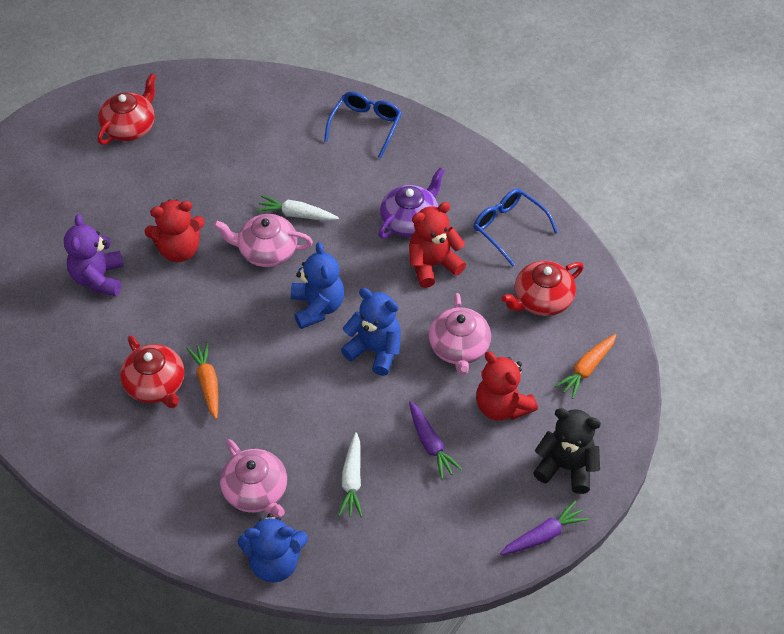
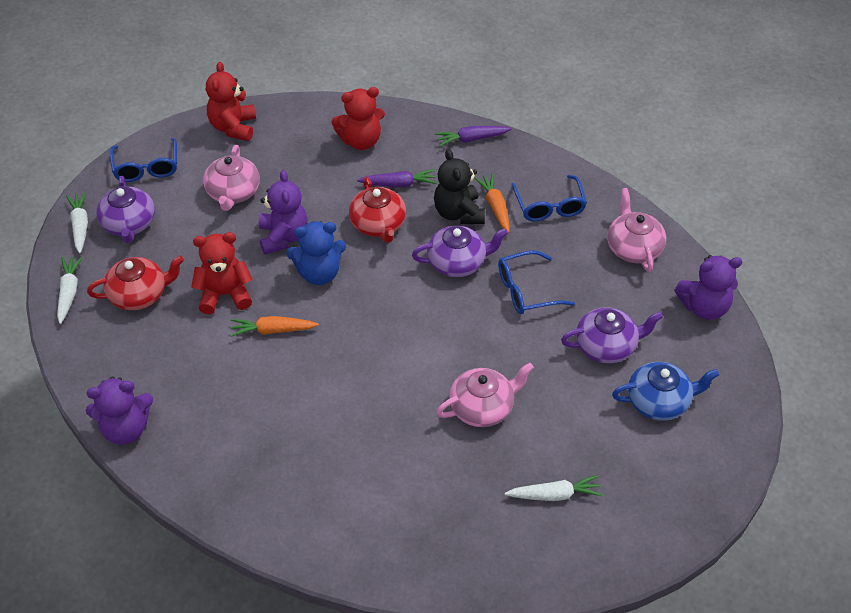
blue glasses: 2 -> 3
blue teapot: 0 -> 1
blue teddy bear: 3 -> 1
purple teapot: 1 -> 3
purple teddy bear: 1 -> 3
red teapot: 3 -> 2
white carrot: 2 -> 3

